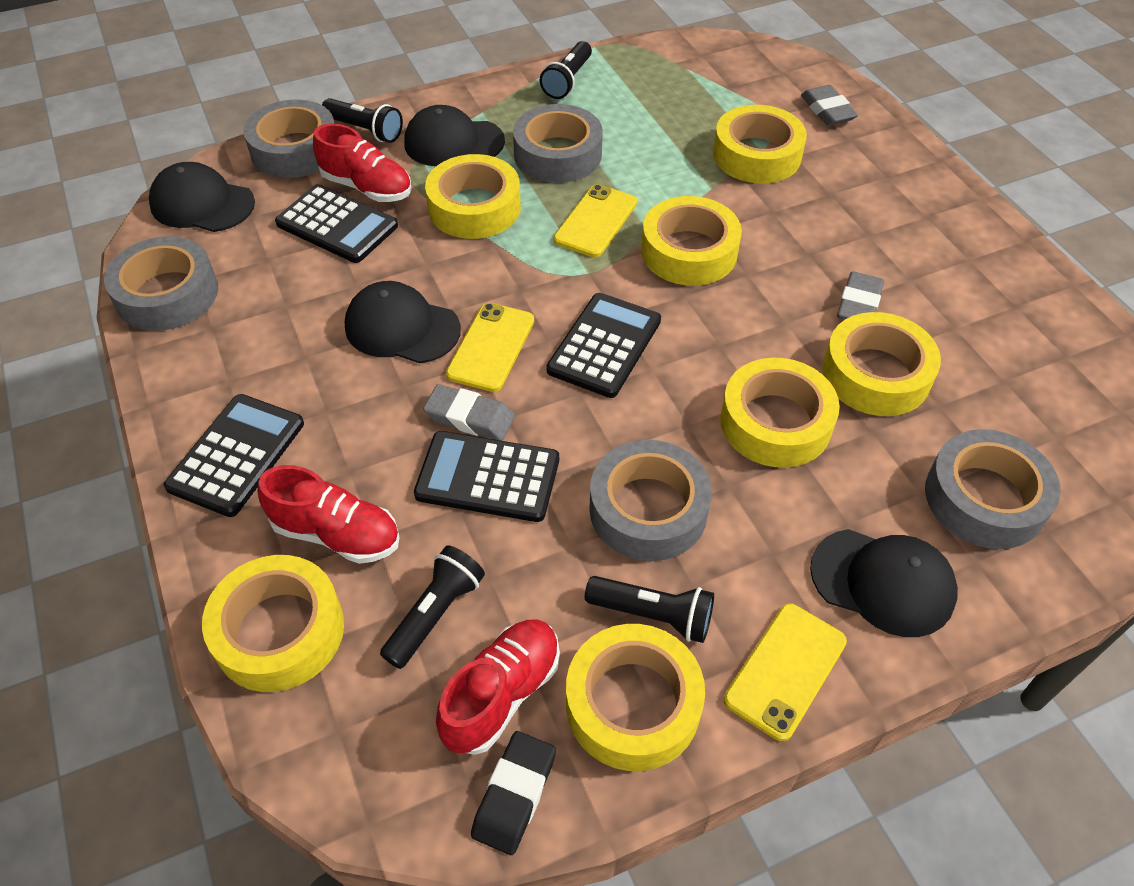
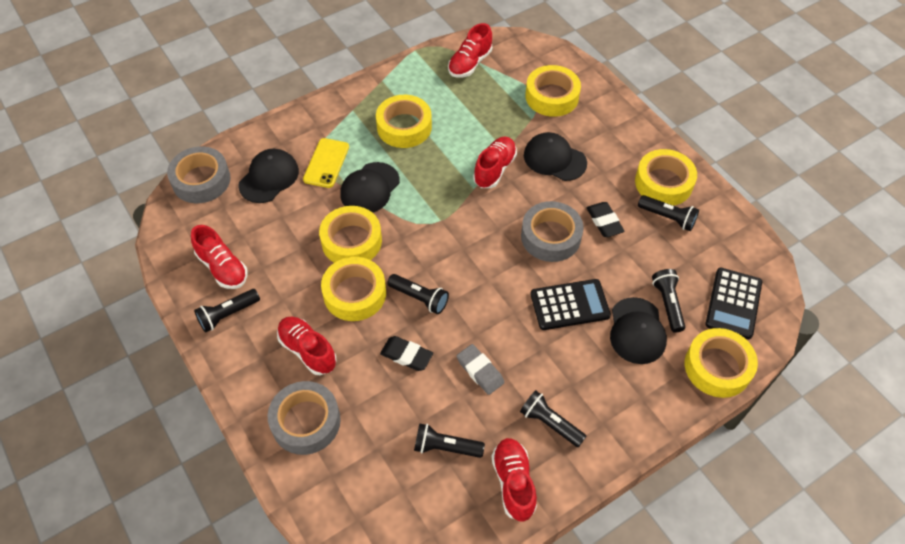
black calculator: 4 -> 2
black eraser: 1 -> 2
black flashlight: 4 -> 6
grey eraser: 3 -> 1
grey tape: 5 -> 3
red shoe: 3 -> 5
yellow phone: 3 -> 1
yellow tape: 7 -> 6

